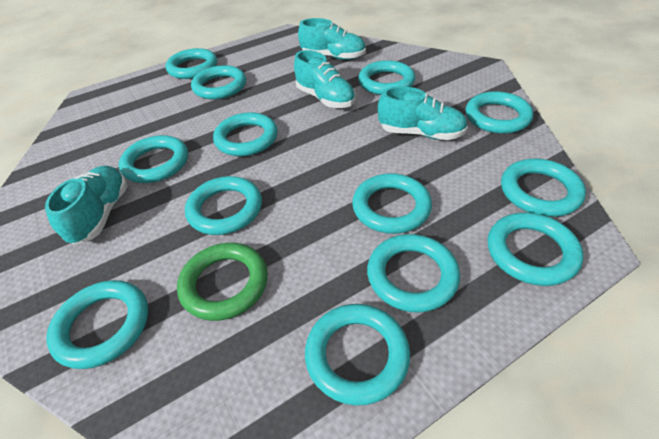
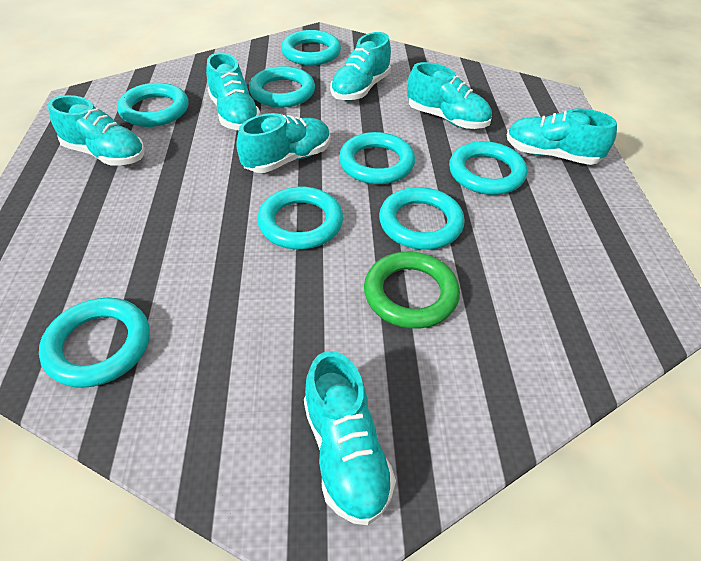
turquoise ring: 13 -> 8
turquoise shoe: 4 -> 7

